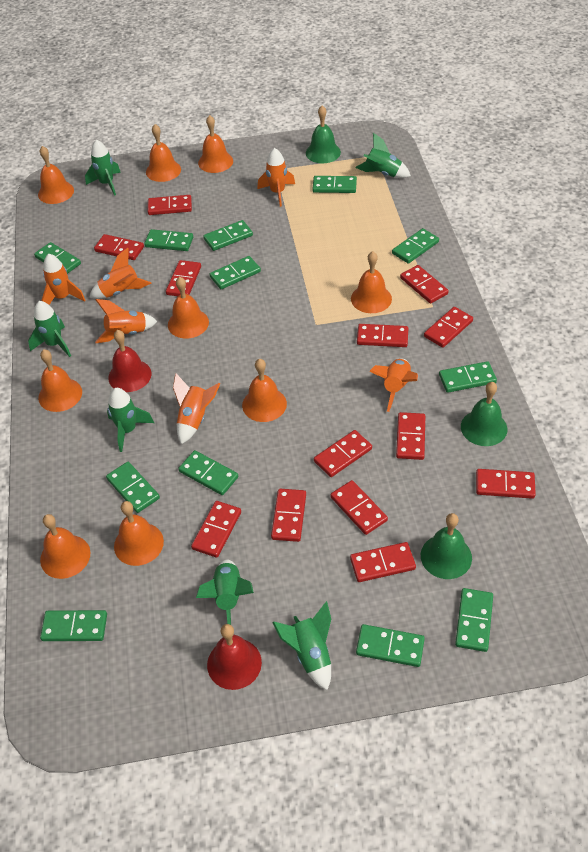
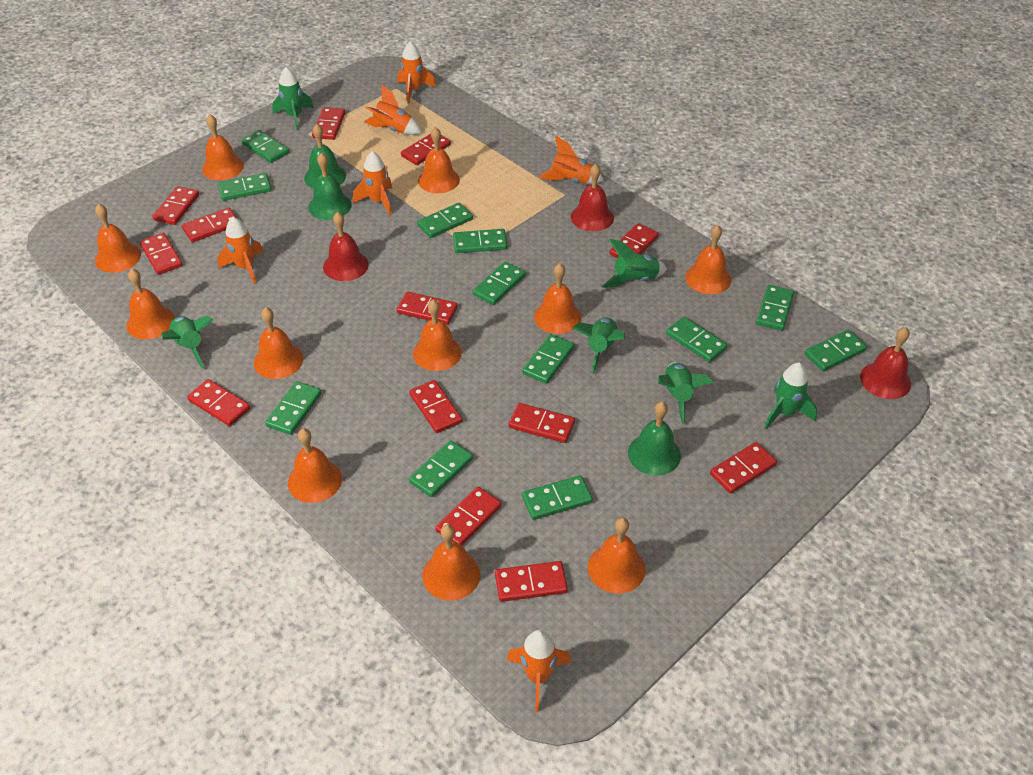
orange bell: 9 -> 11
red bell: 2 -> 3

